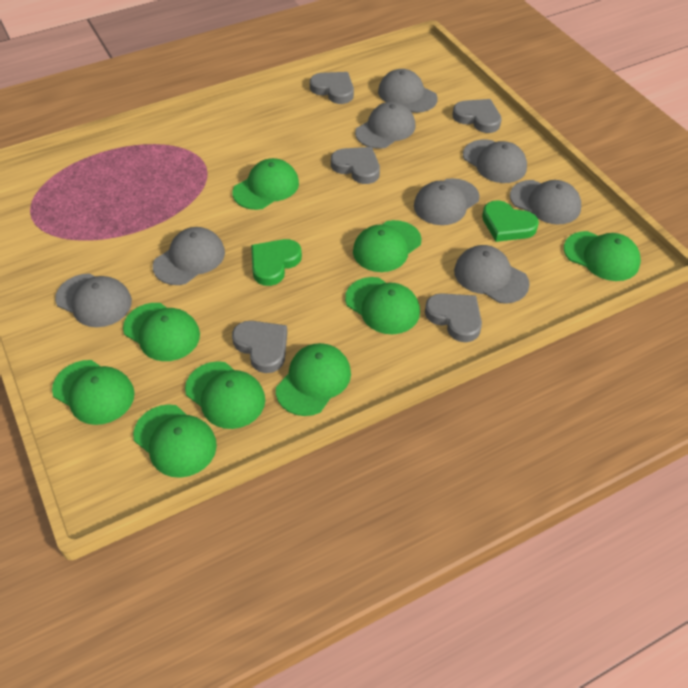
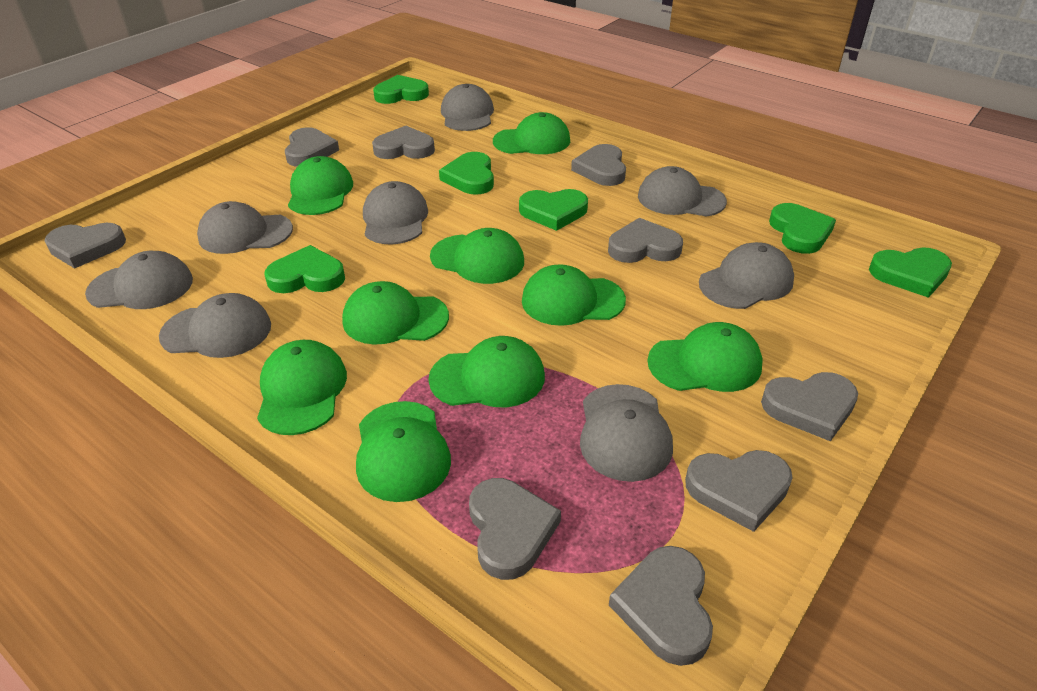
green heart: 2 -> 6
grey heart: 5 -> 9

